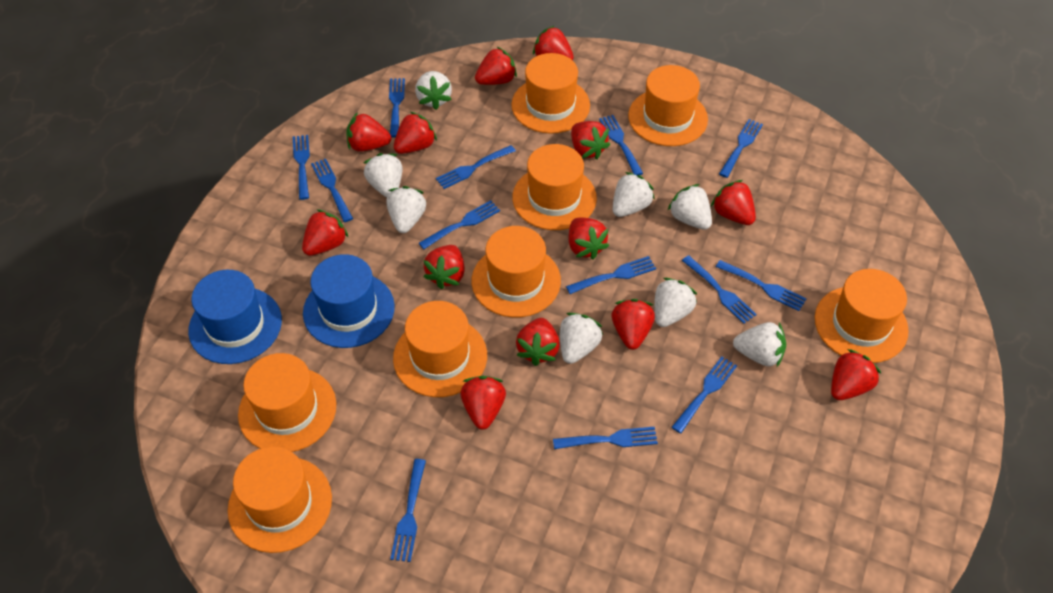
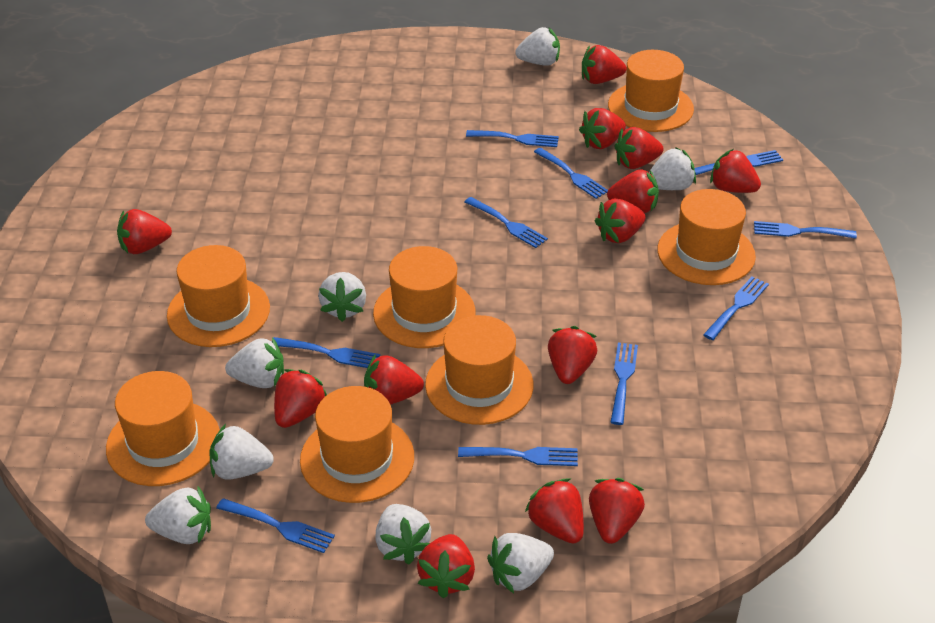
blue fork: 13 -> 10
blue hat: 2 -> 0
orange hat: 8 -> 7

